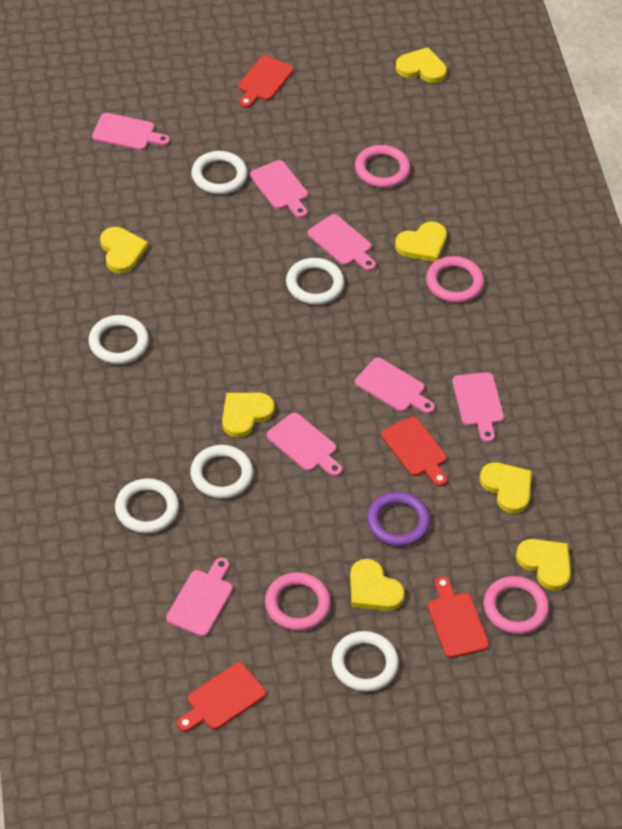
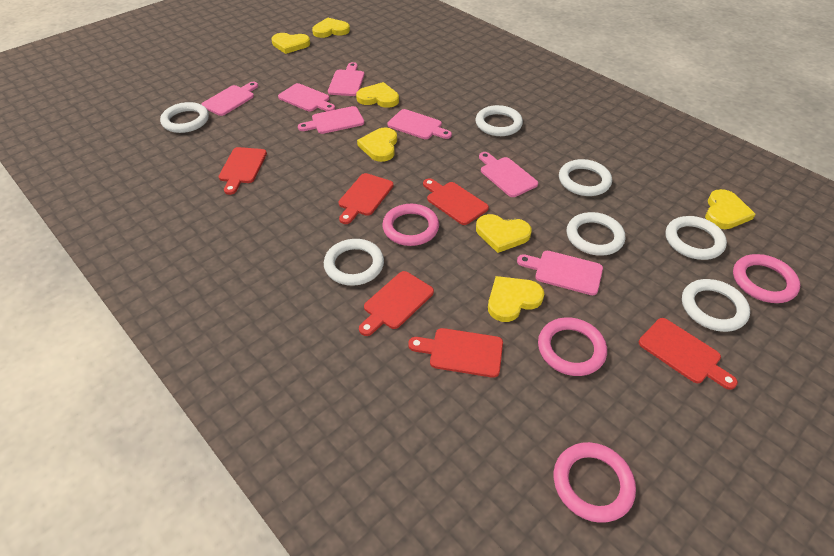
purple ring: 1 -> 0
red cutting board: 4 -> 6
white ring: 6 -> 7

